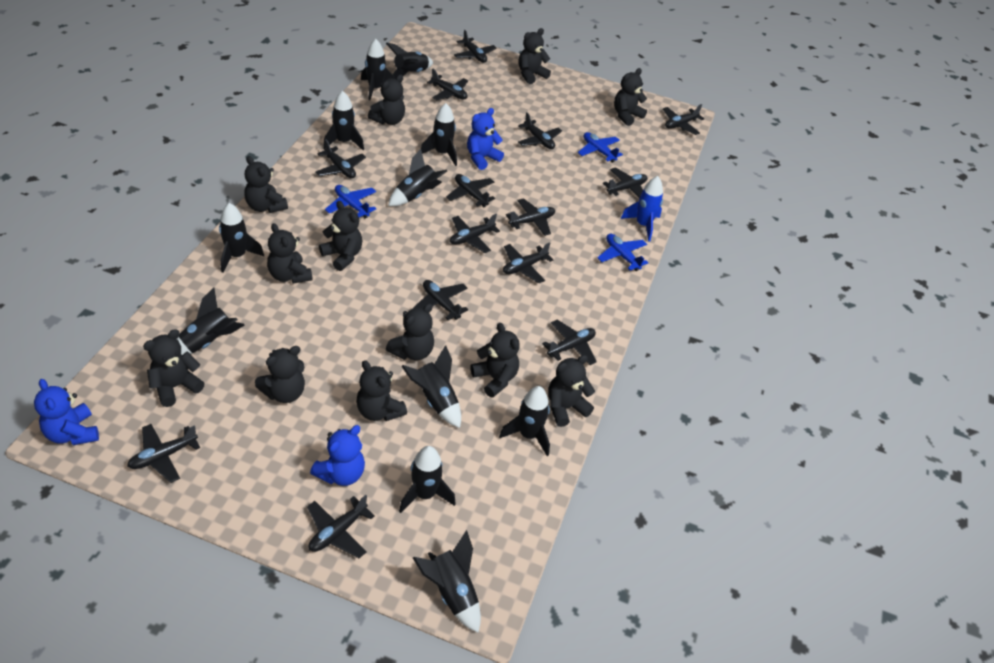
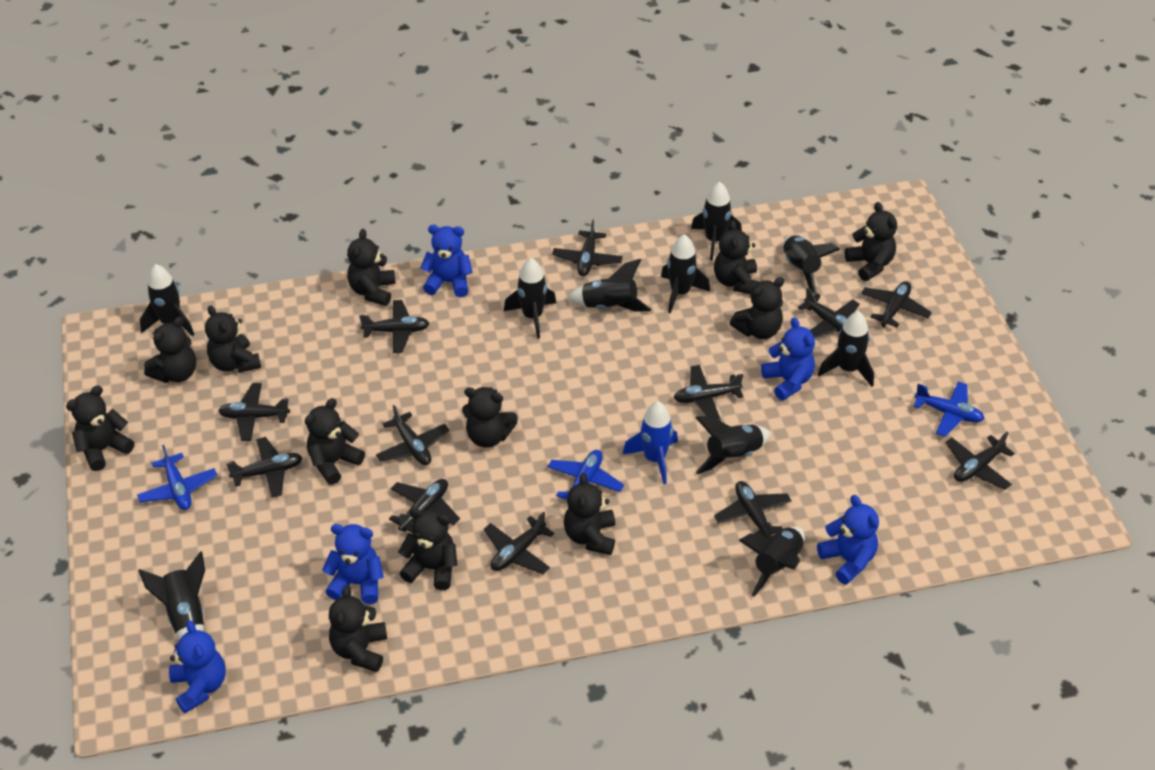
black plane: 14 -> 12
black rocket: 11 -> 10
blue teddy bear: 3 -> 5

